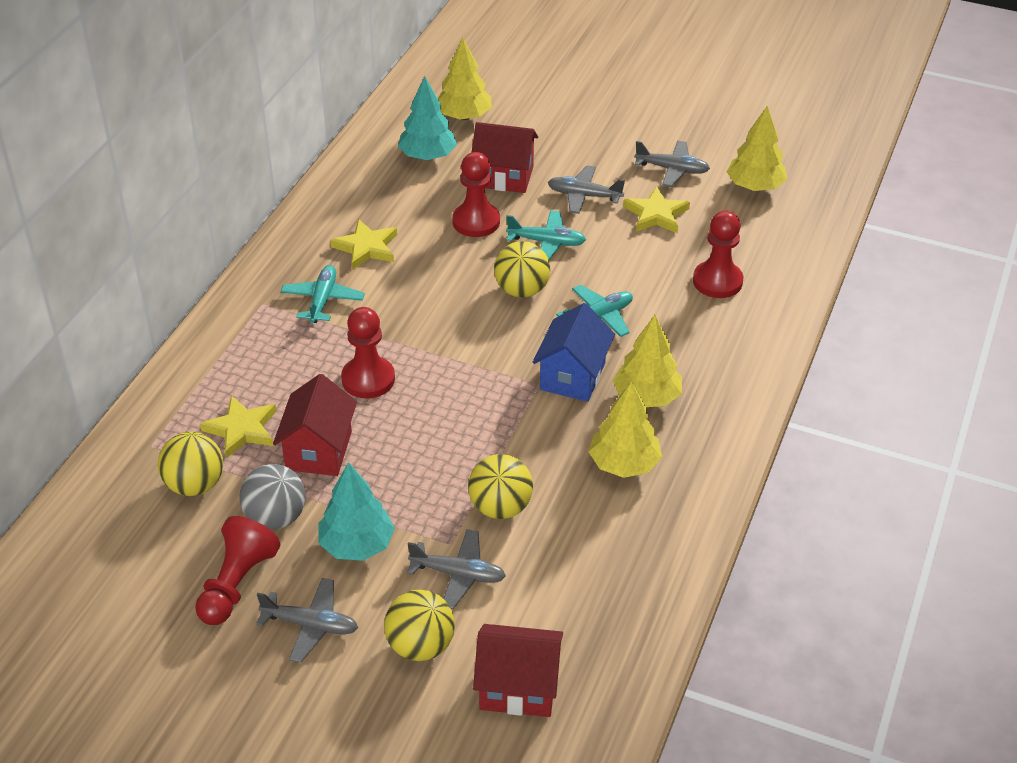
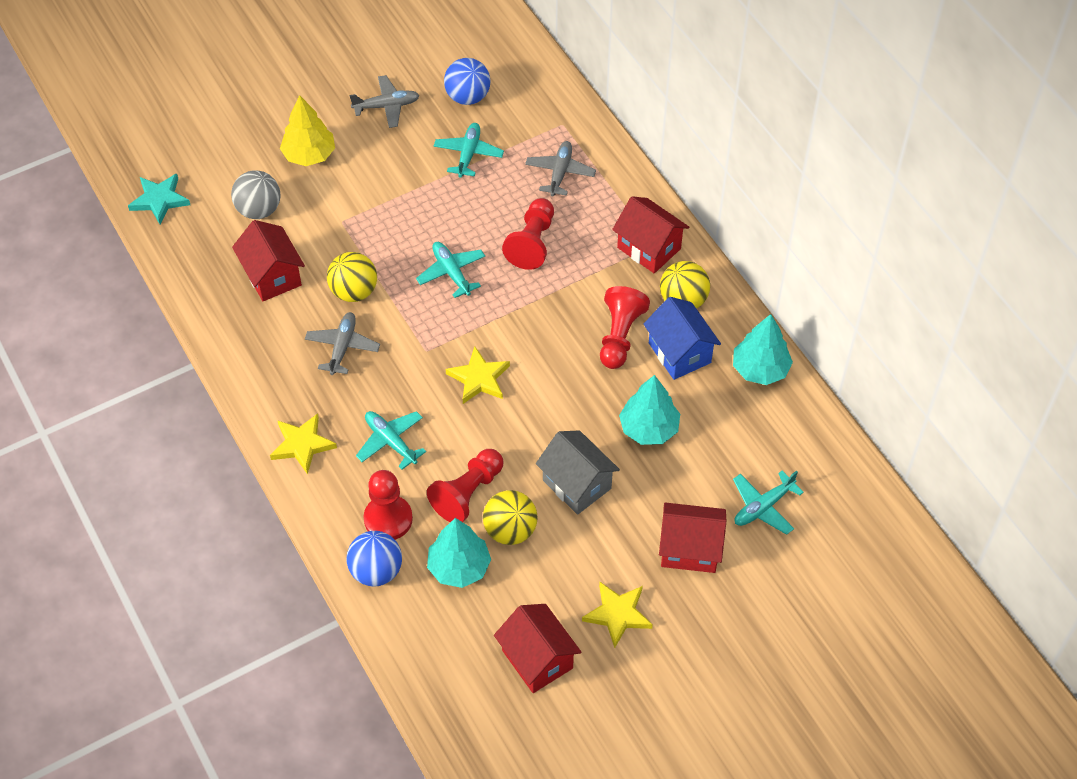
blue ball: 0 -> 2
grey house: 0 -> 1
grey plane: 4 -> 3
red house: 3 -> 4
turquoise plane: 3 -> 4
turquoise star: 0 -> 1
turquoise tree: 2 -> 3
yellow ball: 4 -> 3
yellow tree: 4 -> 1

